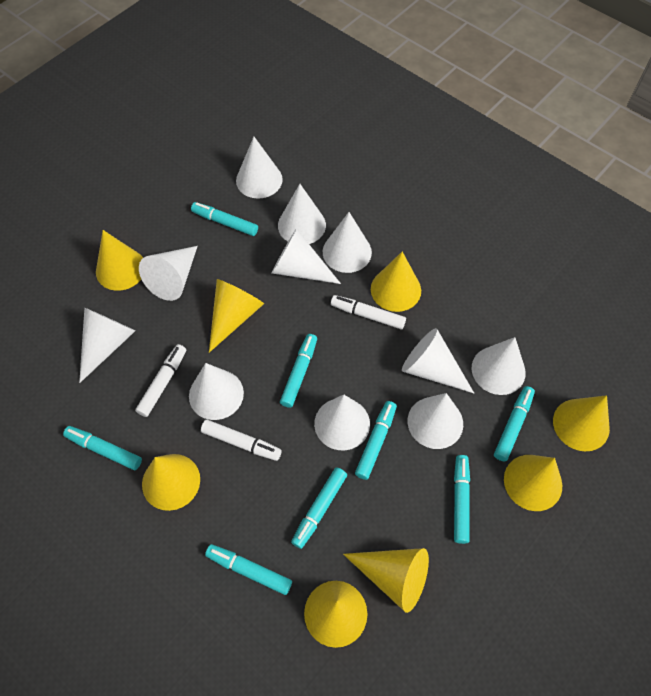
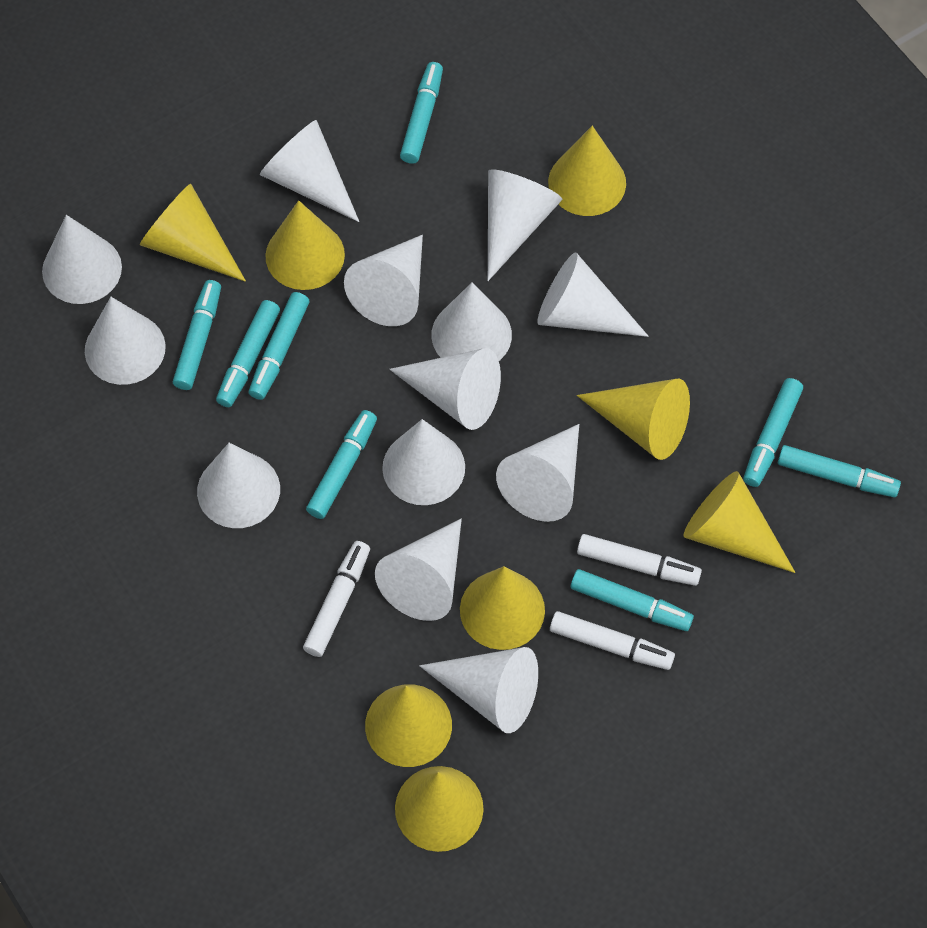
white cone: 11 -> 13

